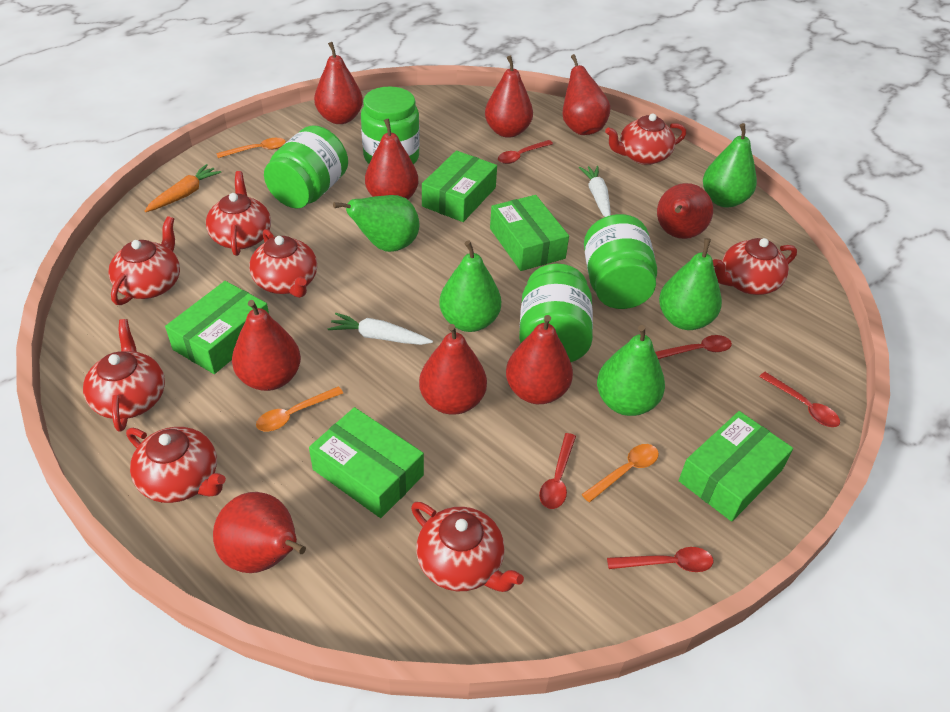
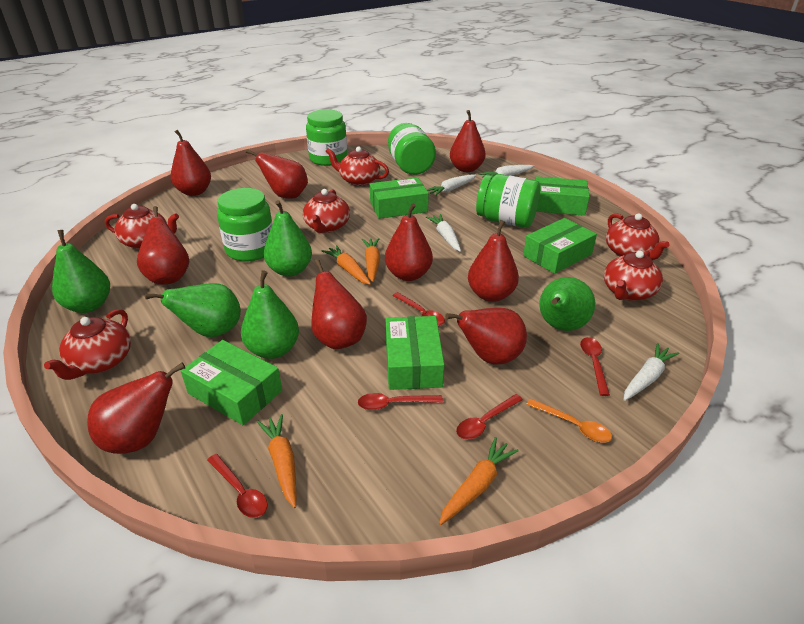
orange carrot: 1 -> 4
orange spoon: 3 -> 1
red teapot: 8 -> 6
white carrot: 2 -> 4

